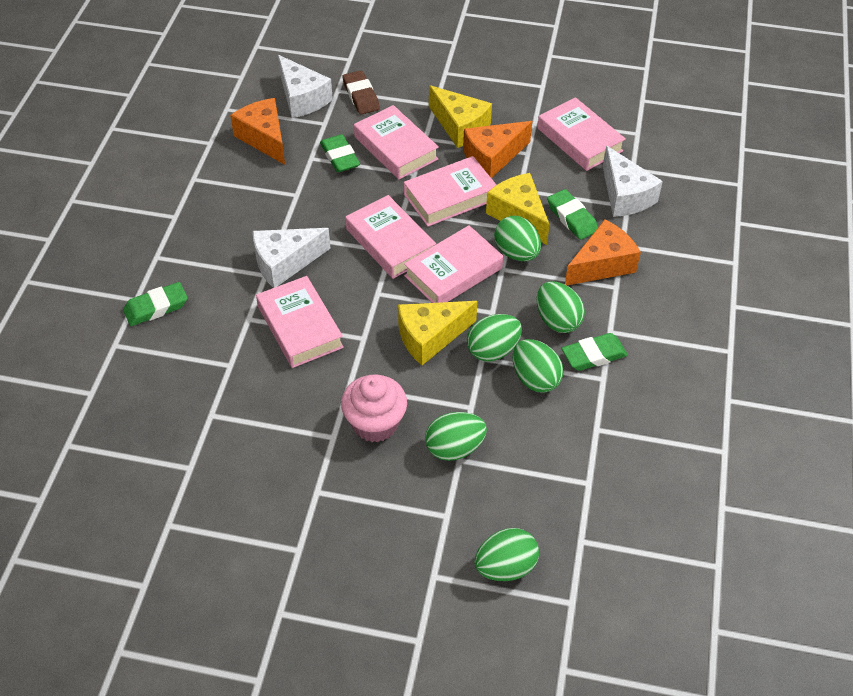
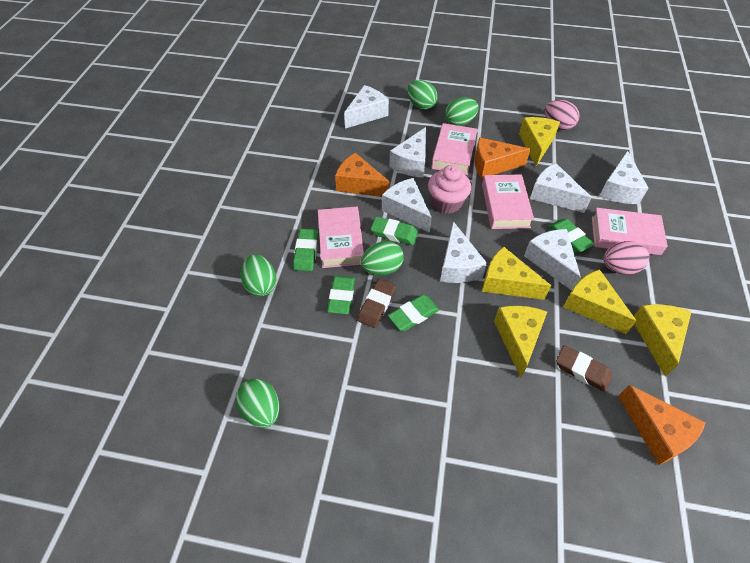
brown eraser: 1 -> 2
green egg: 6 -> 5
green eraser: 4 -> 5
pink book: 6 -> 4
pink egg: 0 -> 2
white cheese: 3 -> 7
yellow cheese: 3 -> 5

